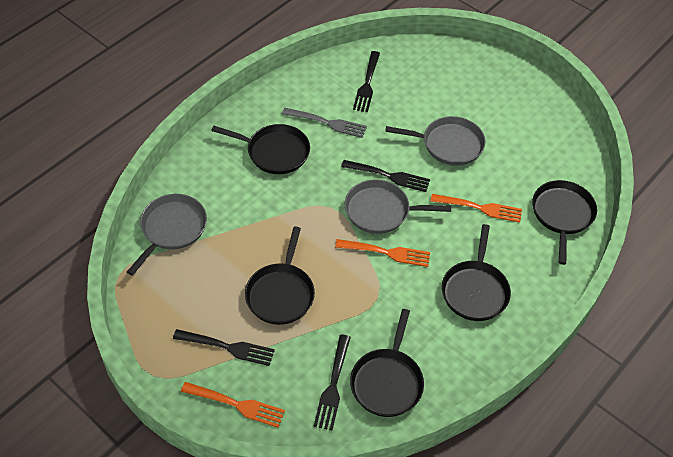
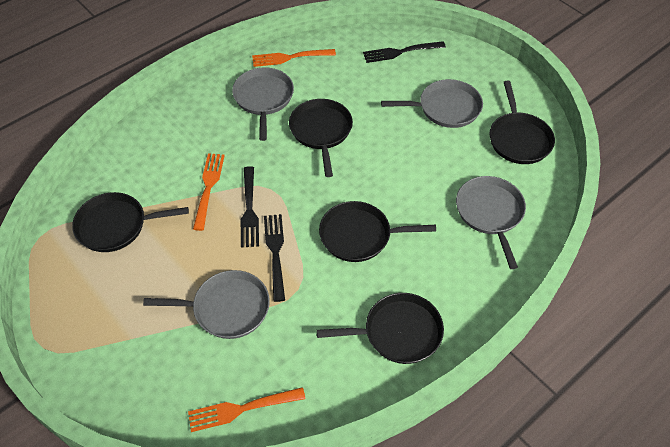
black fork: 4 -> 3
grey fork: 1 -> 0
grey pan: 3 -> 4

